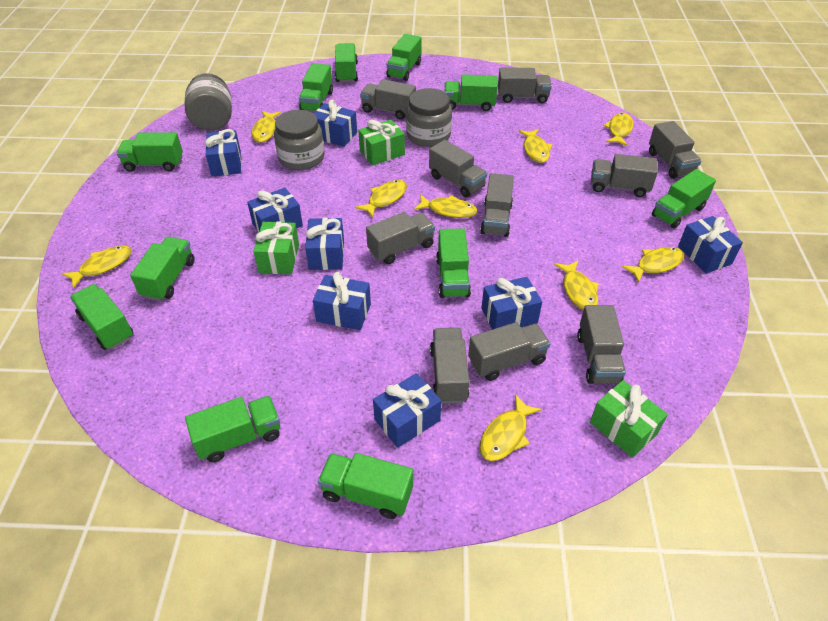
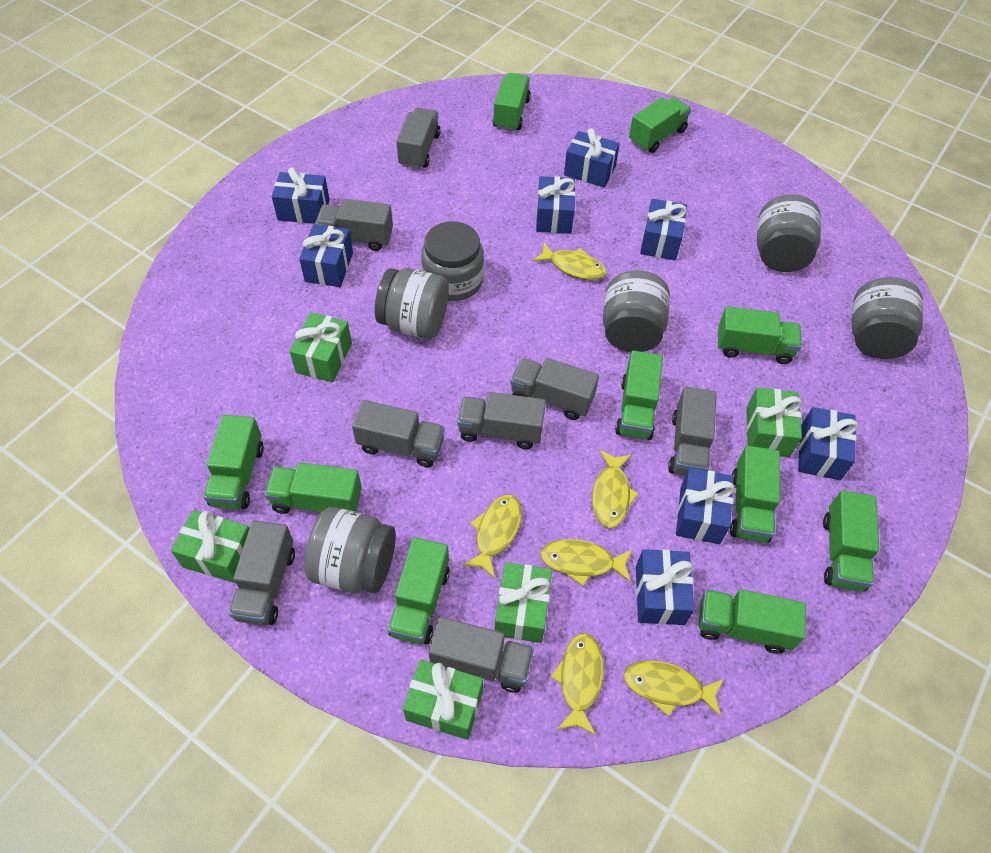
green gift: 3 -> 5
green truck: 11 -> 10
grey jar: 3 -> 6
grey truck: 10 -> 8
yellow fish: 9 -> 6

